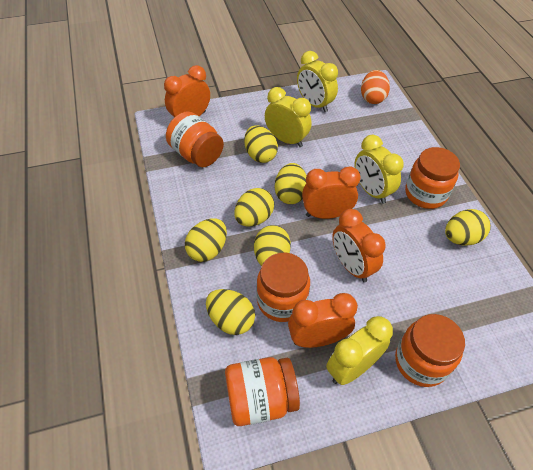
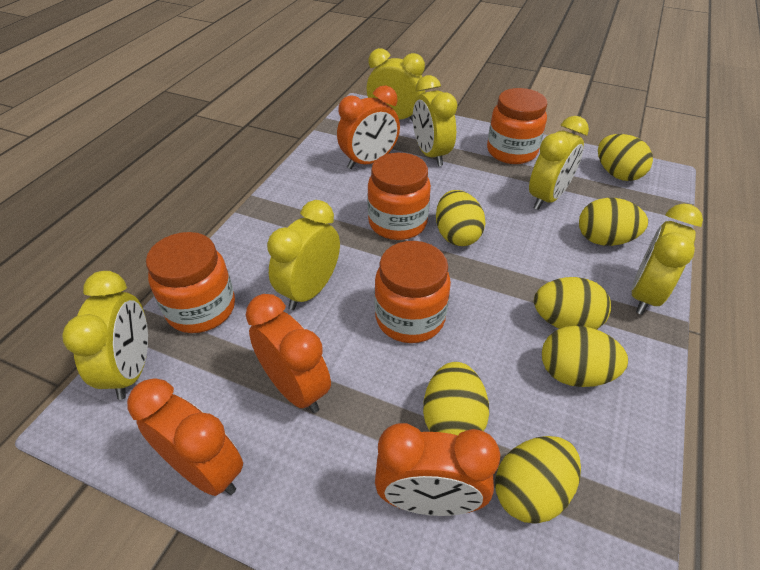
orange egg: 1 -> 0
orange jar: 5 -> 4
yellow clock: 4 -> 6

